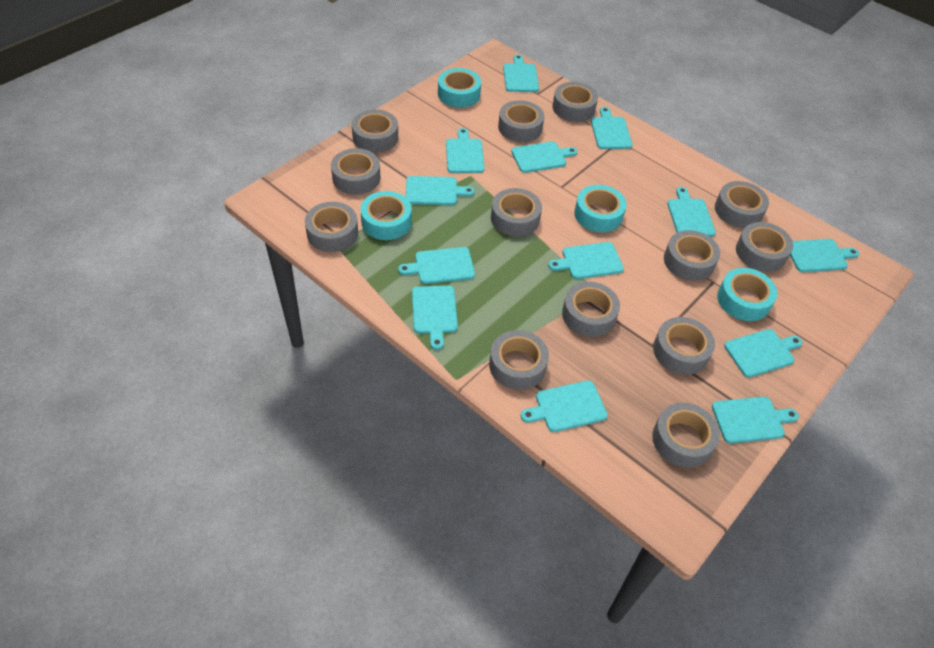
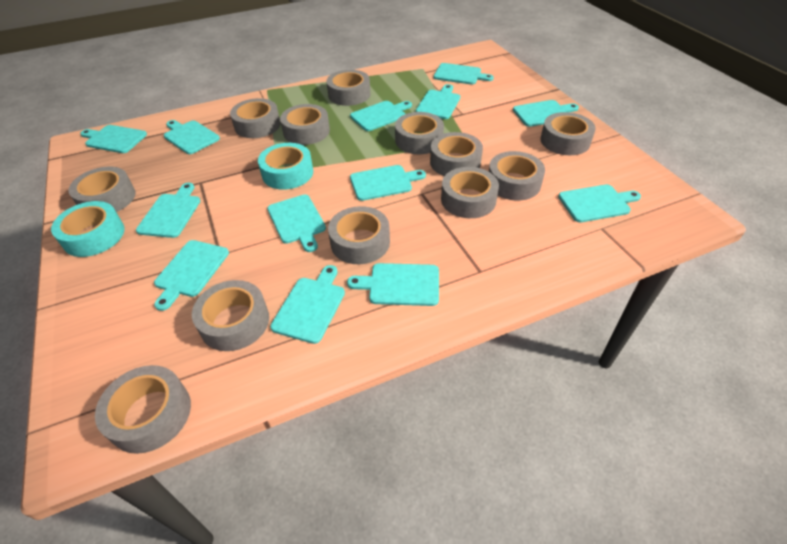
grey tape: 13 -> 12
turquoise tape: 4 -> 2

